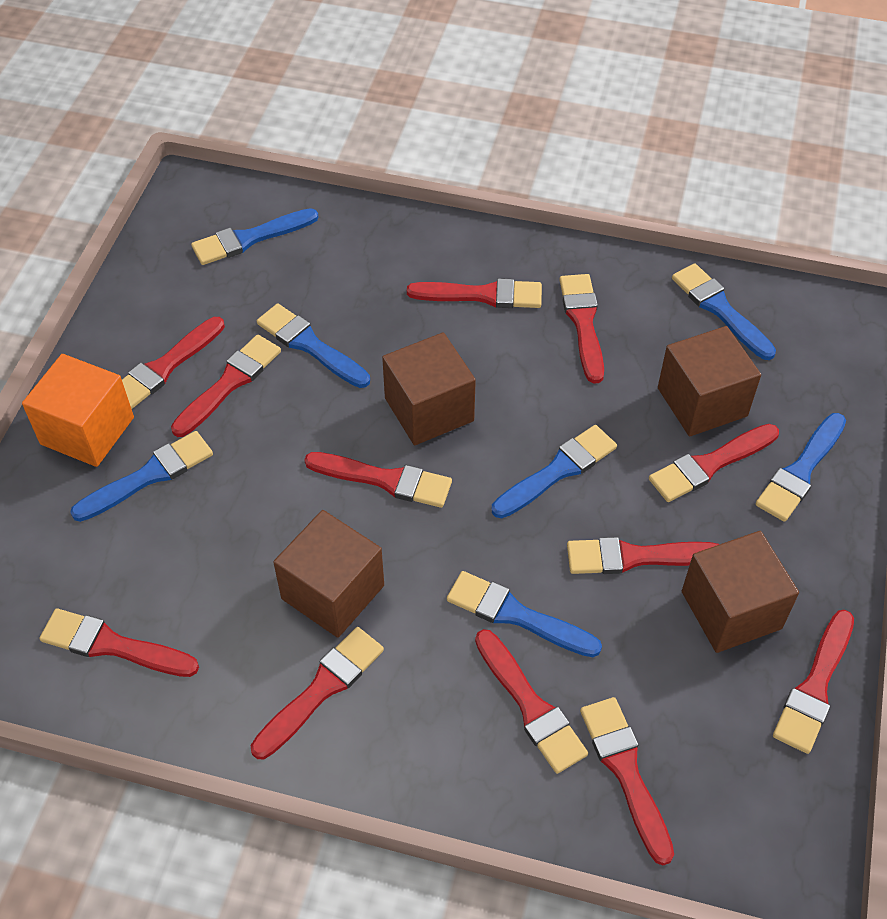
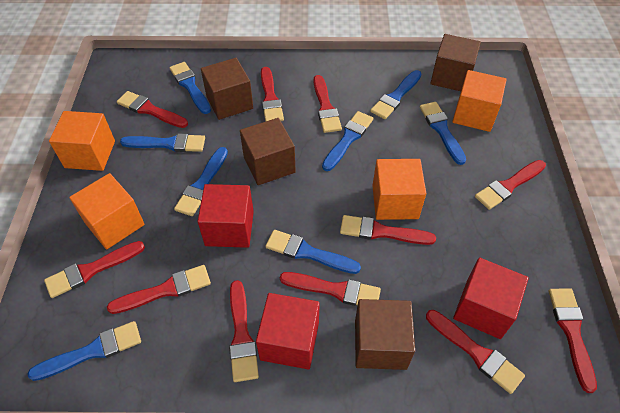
blue brush: 7 -> 8
orange cube: 1 -> 4
red brush: 12 -> 11
red cube: 0 -> 3

